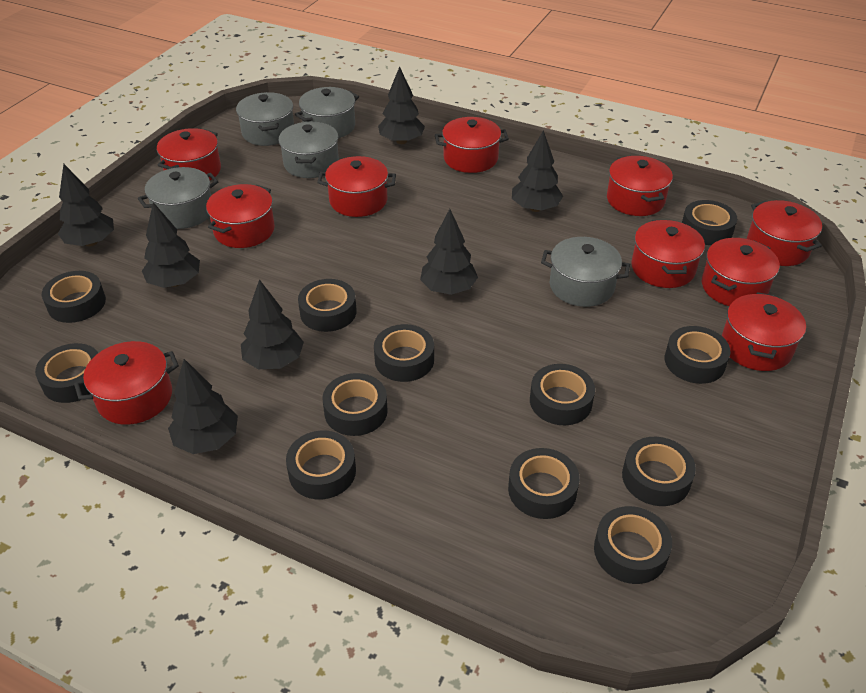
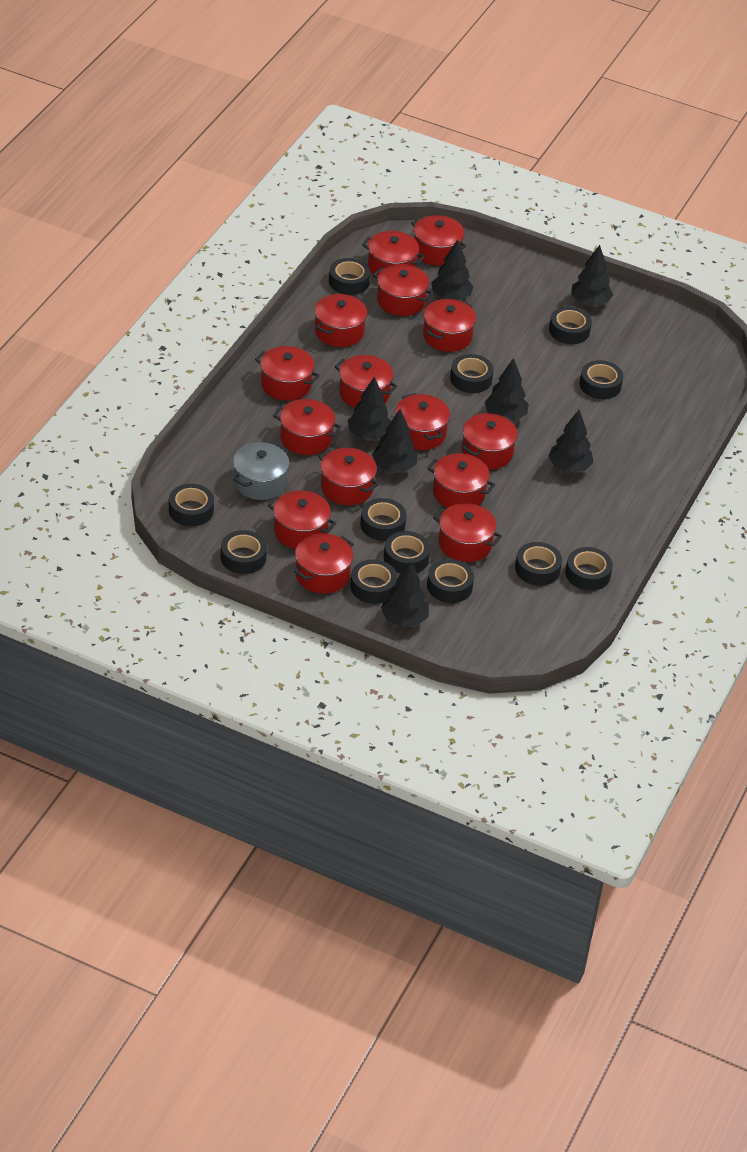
grey pot: 5 -> 1
red pot: 10 -> 15

